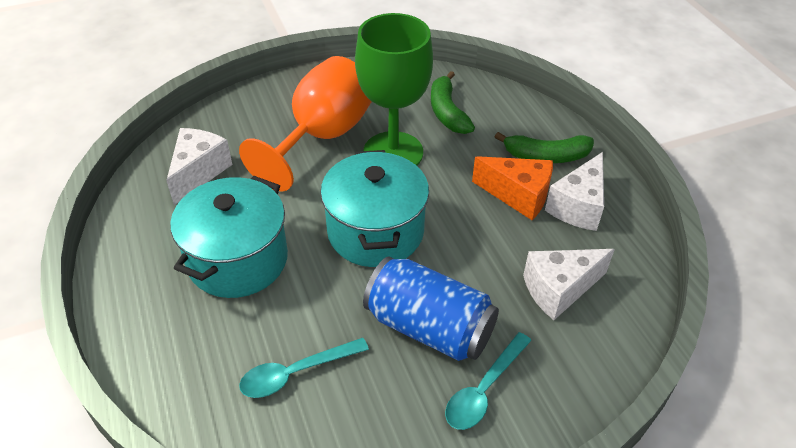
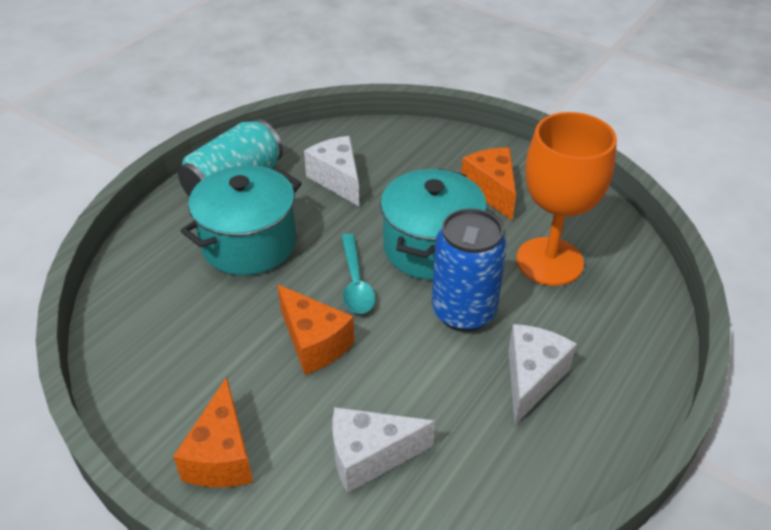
green banana: 2 -> 0
green goblet: 1 -> 0
orange cheese: 1 -> 3
turquoise can: 0 -> 1
turquoise spoon: 2 -> 1

